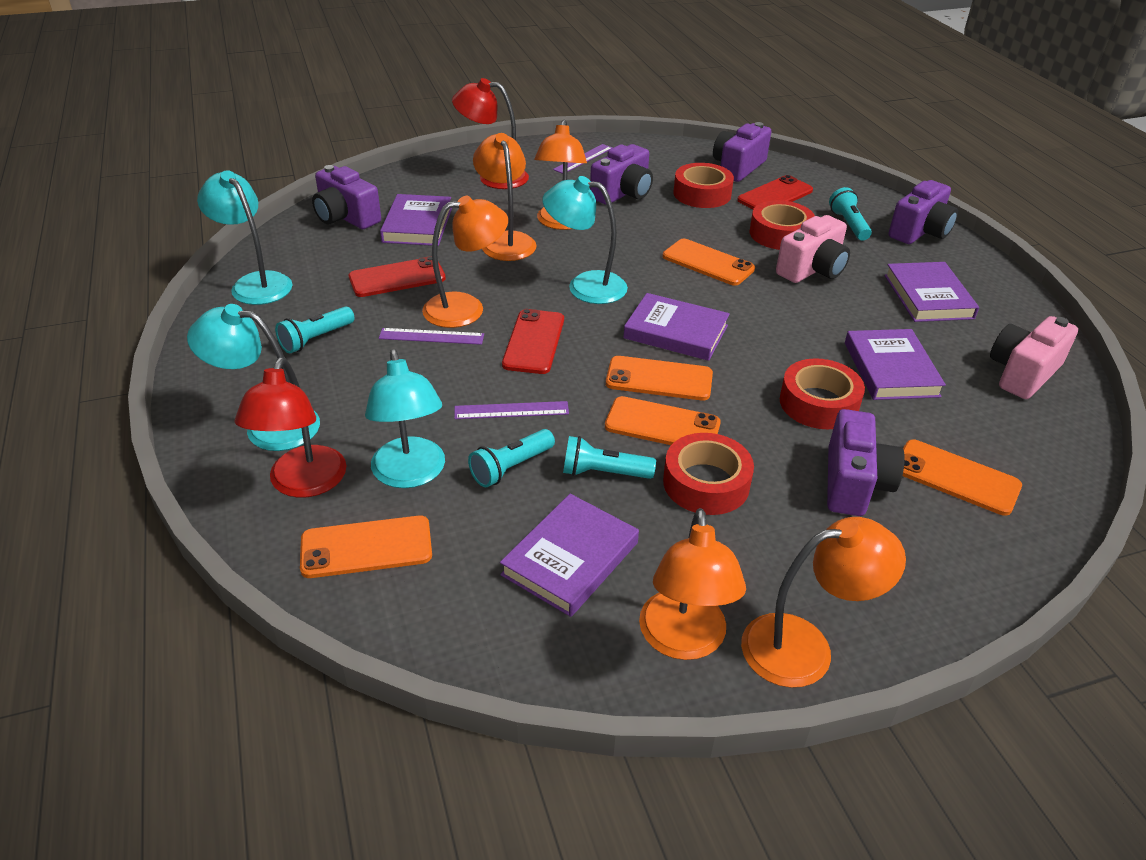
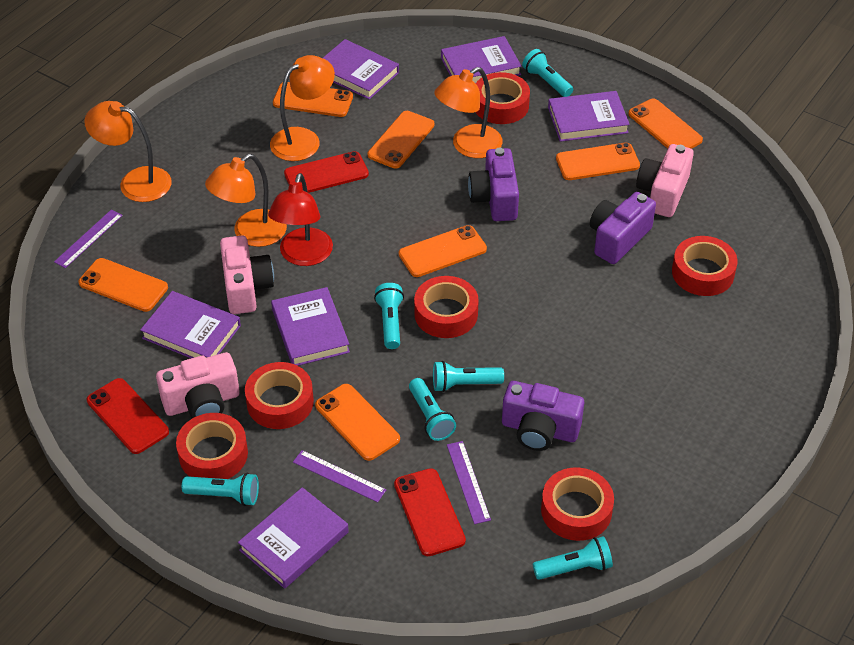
orange lamp: 5 -> 4
orange phone: 5 -> 7
pink camera: 2 -> 3
purple book: 5 -> 6
purple camera: 5 -> 3
red lamp: 2 -> 1
red tape: 4 -> 6
turquoise flashlight: 4 -> 6
turquoise lamp: 4 -> 0

